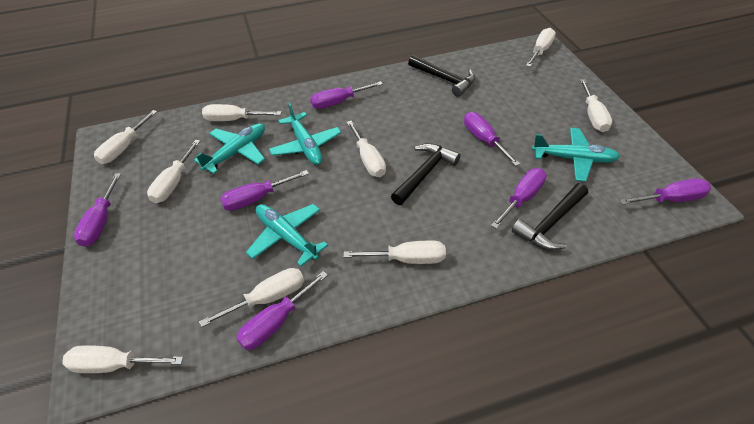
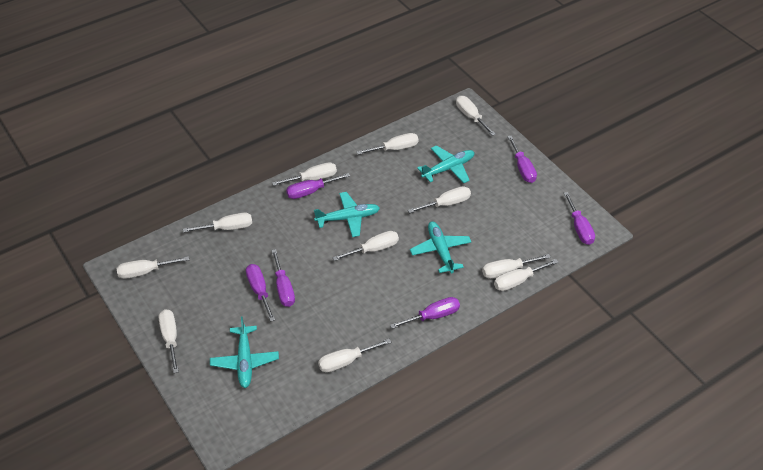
black hammer: 3 -> 0
purple screwdriver: 7 -> 6
white screwdriver: 9 -> 11

